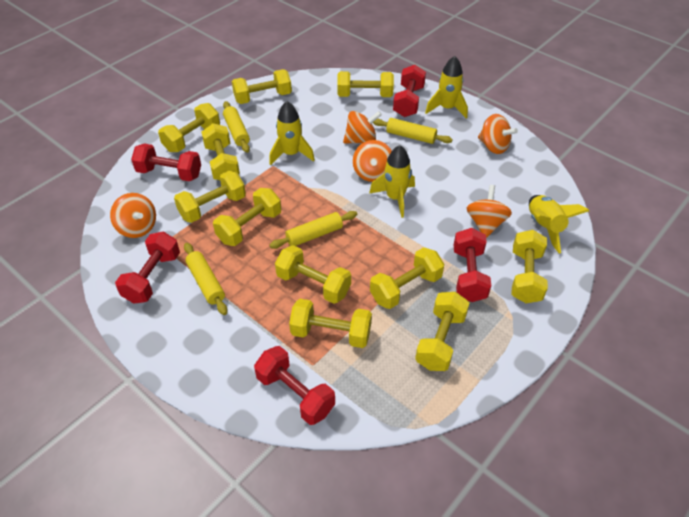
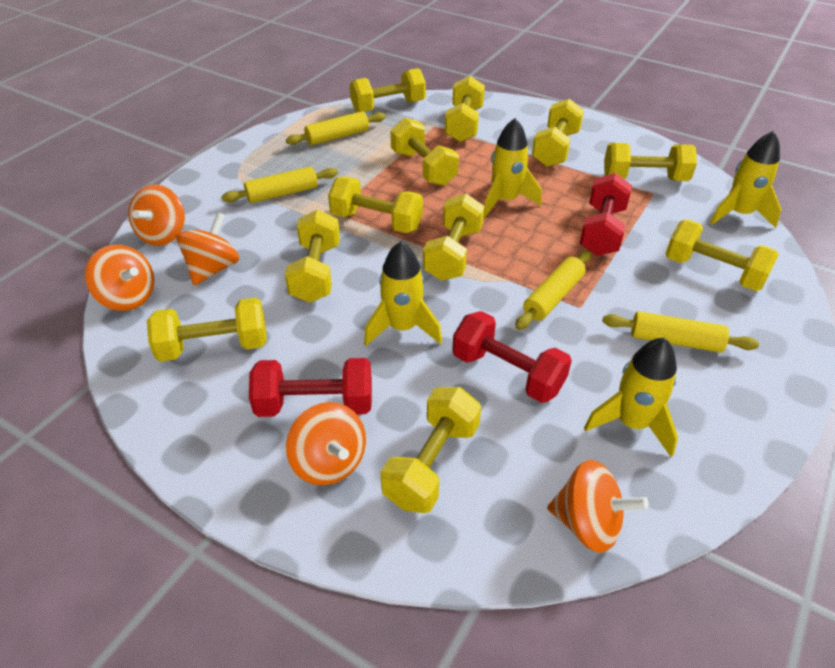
red dumbbell: 5 -> 3

